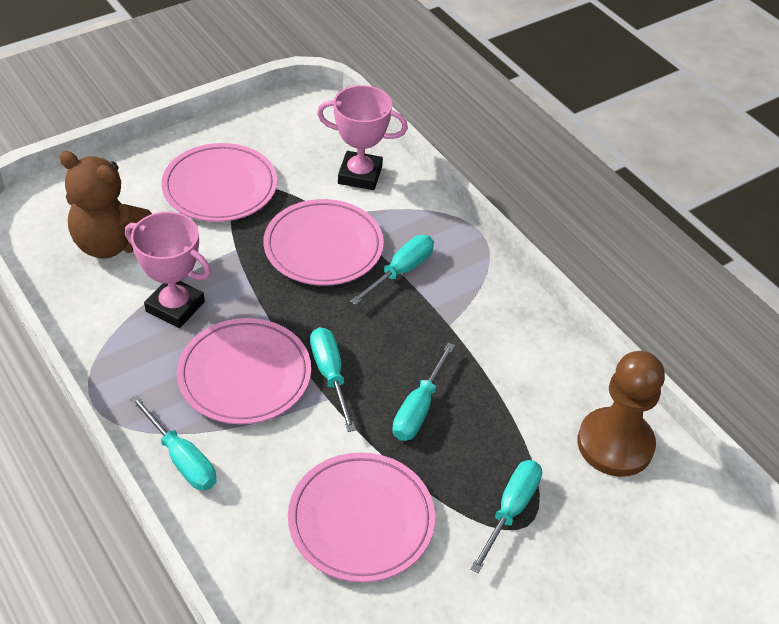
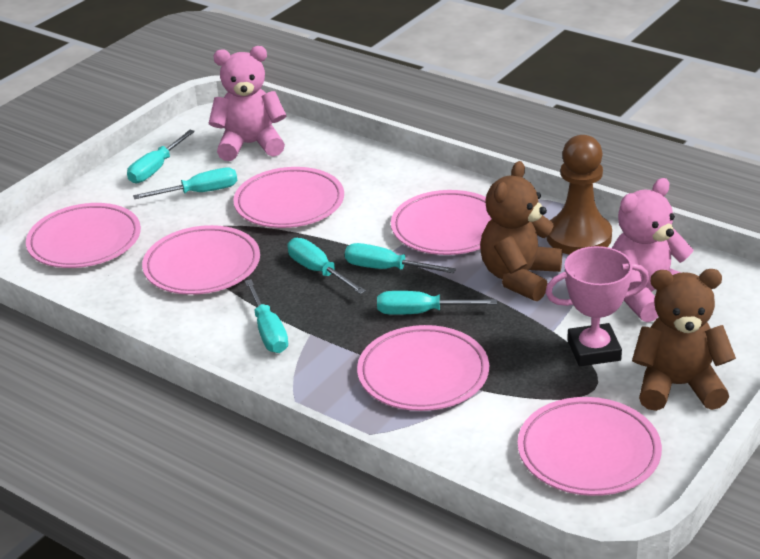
brown teddy bear: 1 -> 2
pink plate: 4 -> 6
pink teddy bear: 0 -> 2
pink trophy: 2 -> 1
turquoise screwdriver: 5 -> 6

